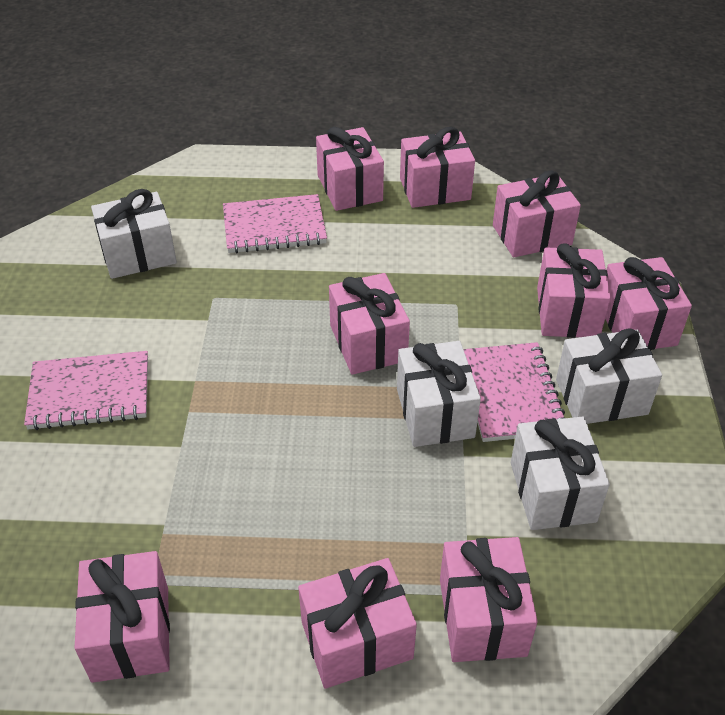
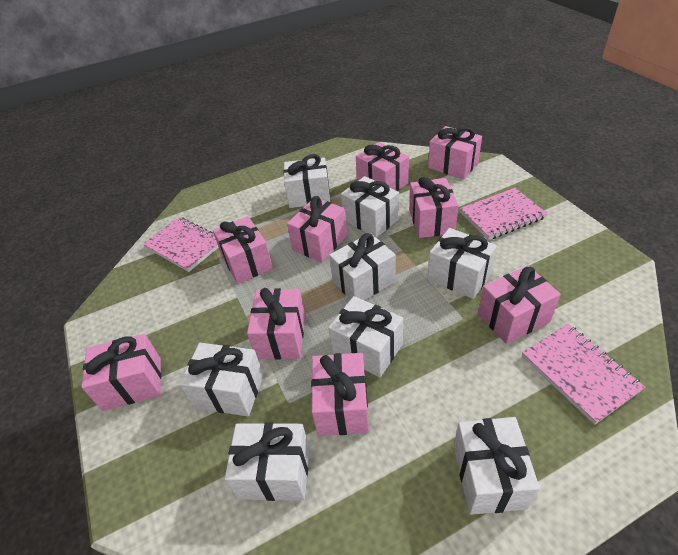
white gift: 4 -> 8

